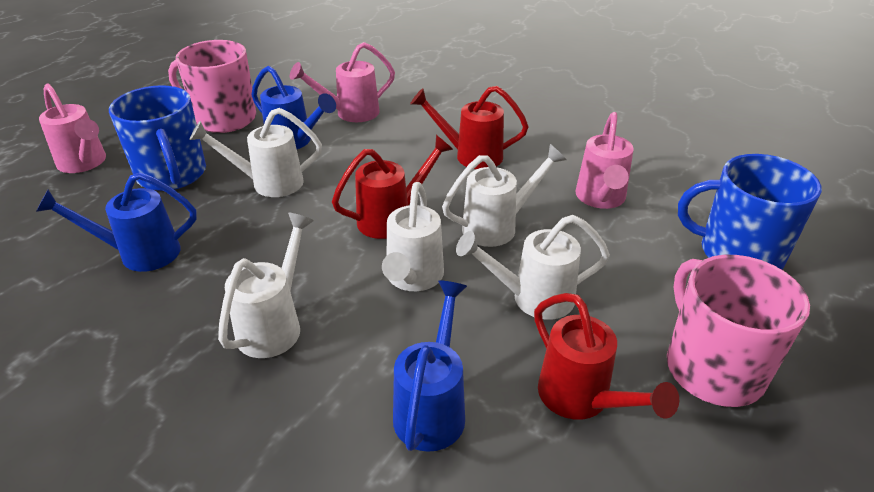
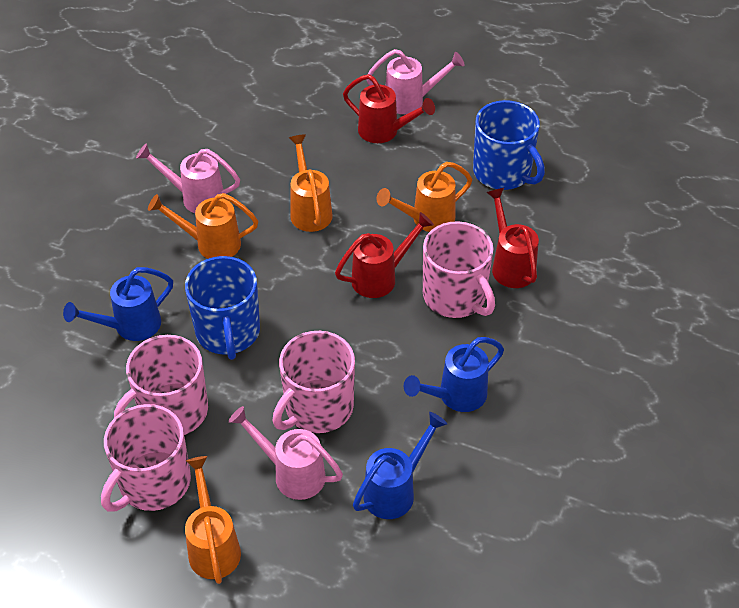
orange watering can: 0 -> 4
pink mug: 2 -> 4
white watering can: 5 -> 0

